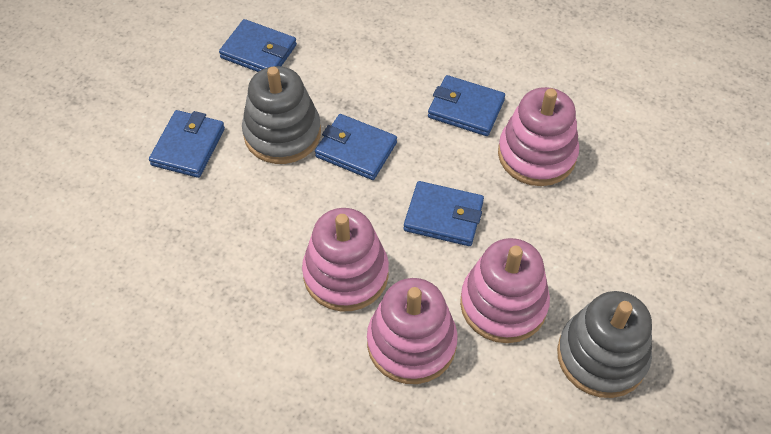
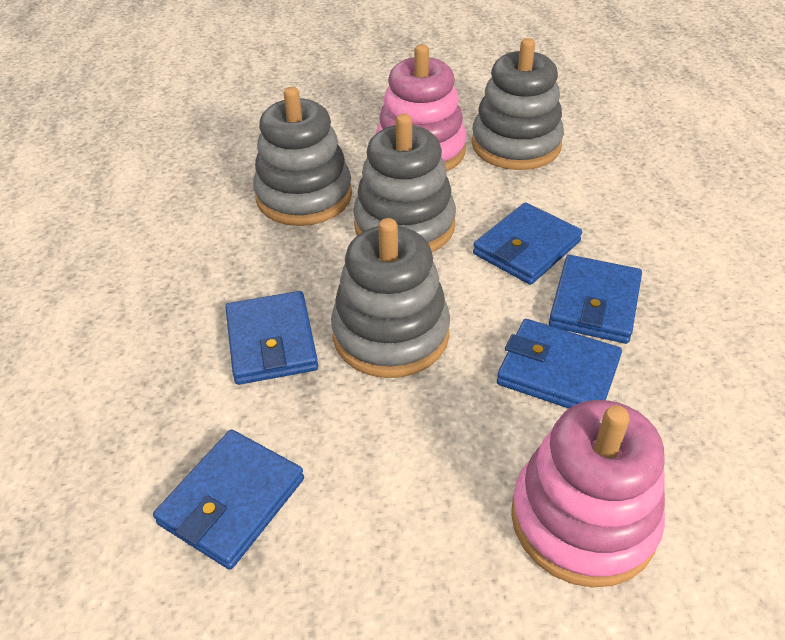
grey stacking toy: 2 -> 4
pink stacking toy: 4 -> 2

